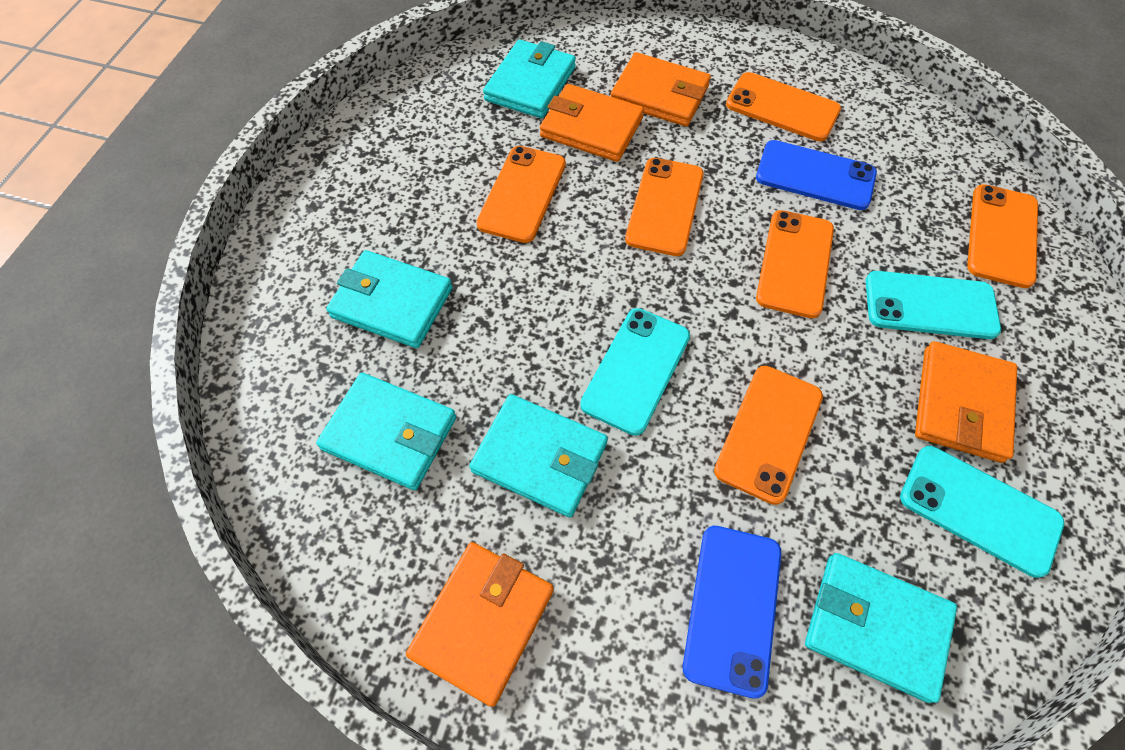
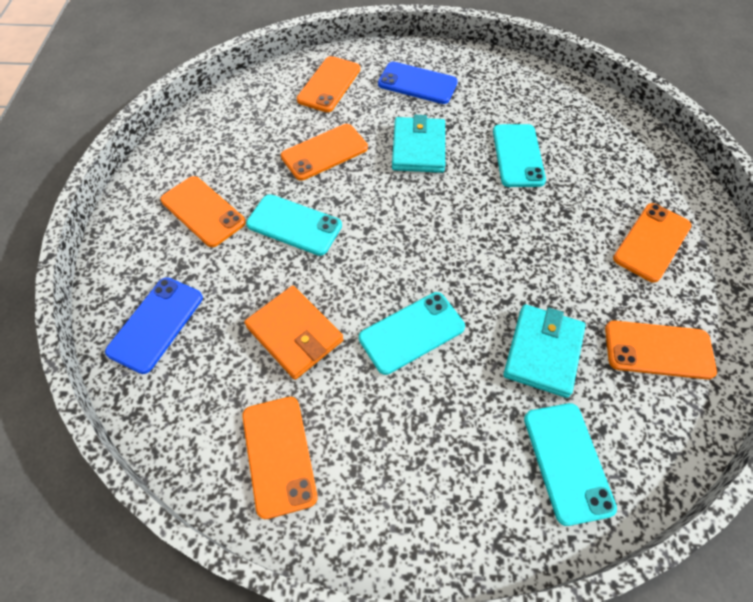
orange wallet: 4 -> 1
turquoise phone: 3 -> 4
turquoise wallet: 5 -> 2

